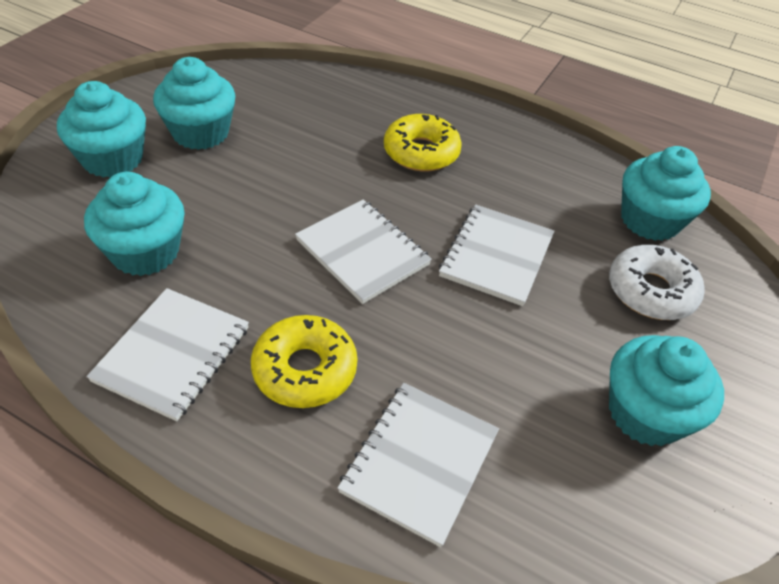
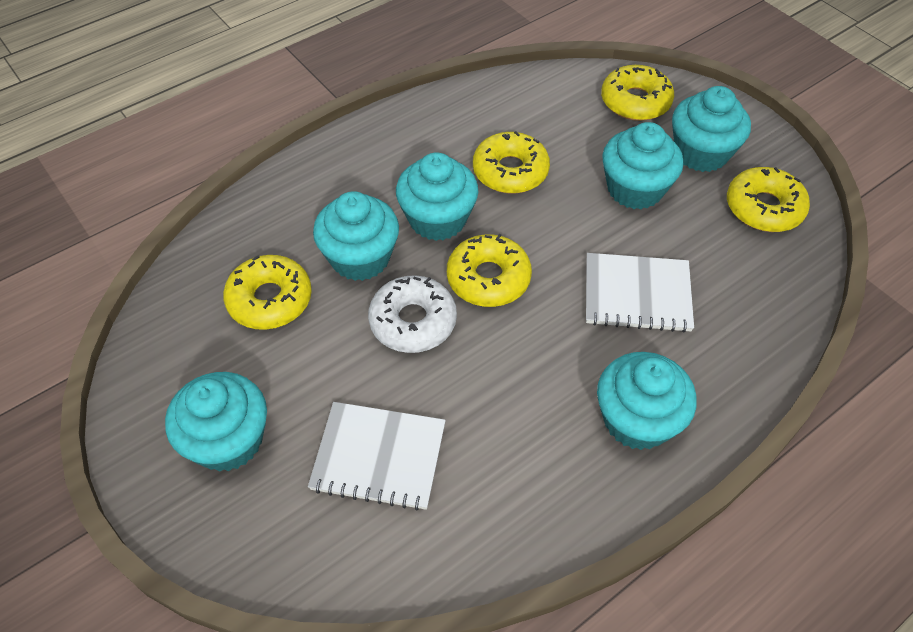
turquoise cupcake: 5 -> 6
white notebook: 4 -> 2
yellow donut: 2 -> 5

